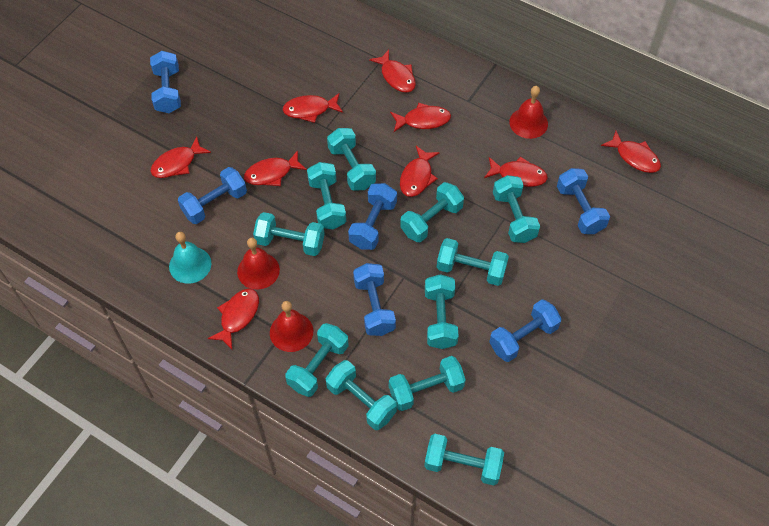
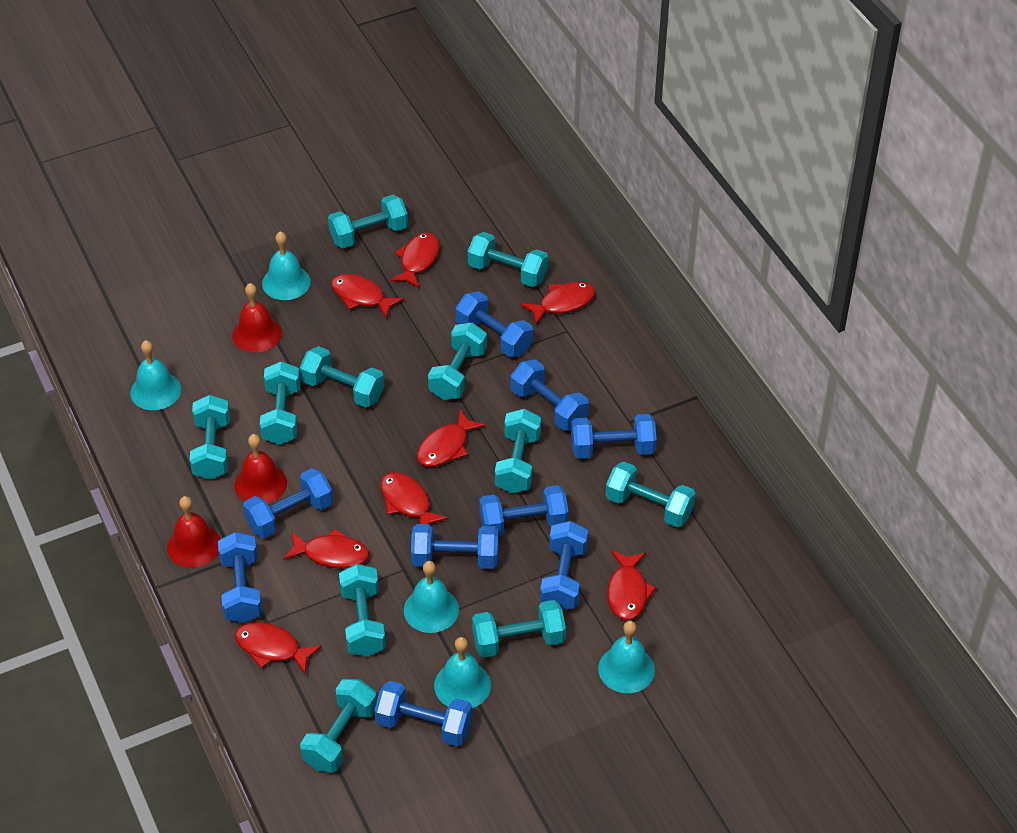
blue dumbbell: 6 -> 9
red fish: 9 -> 8
turquoise bell: 1 -> 5

